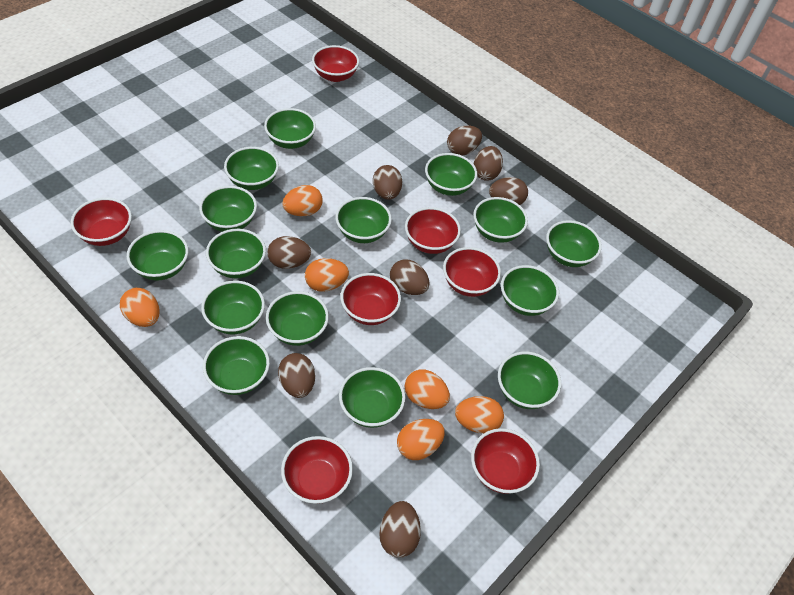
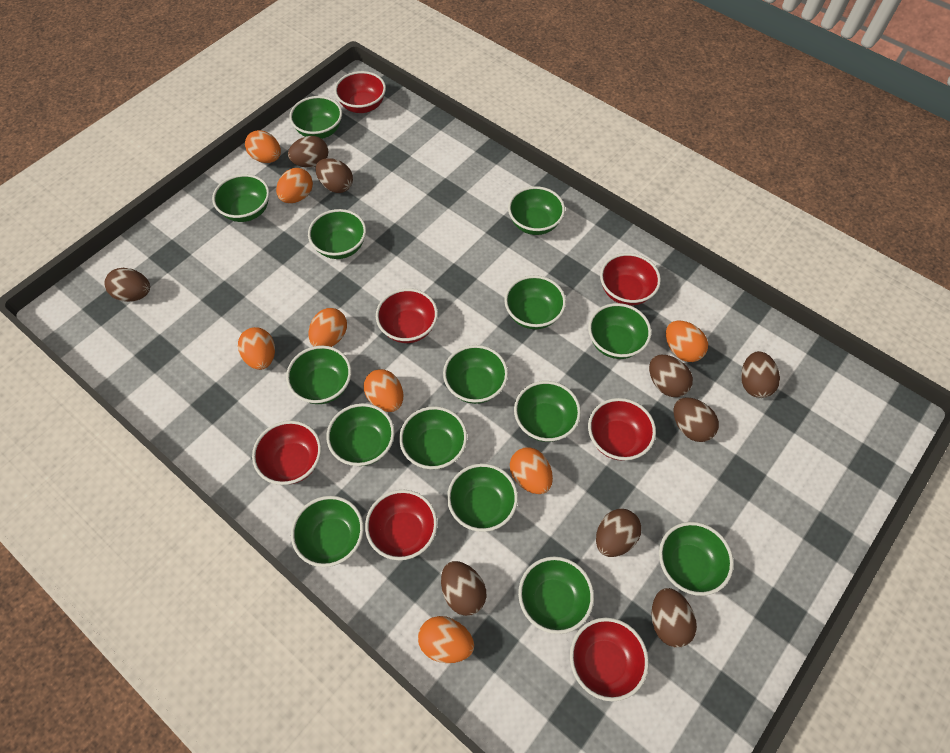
brown egg: 8 -> 9
orange egg: 6 -> 8

